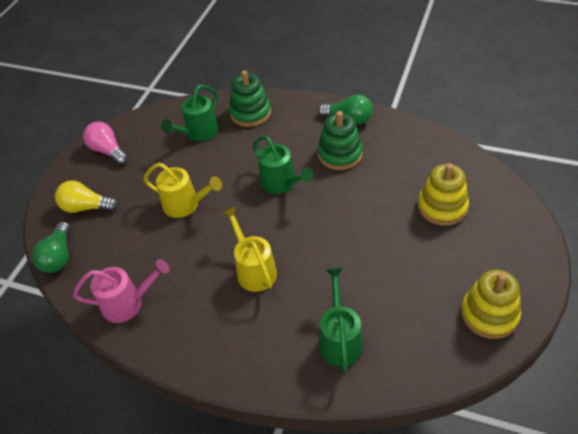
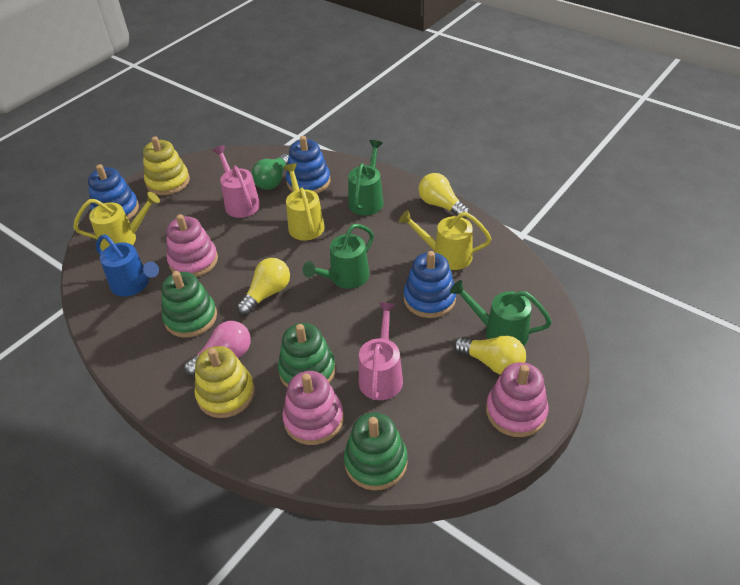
blue stacking toy: 0 -> 3
blue watering can: 0 -> 1
green light bulb: 2 -> 1
green stacking toy: 2 -> 3
pink stacking toy: 0 -> 3
pink watering can: 1 -> 2
yellow light bulb: 1 -> 3
yellow watering can: 2 -> 3

